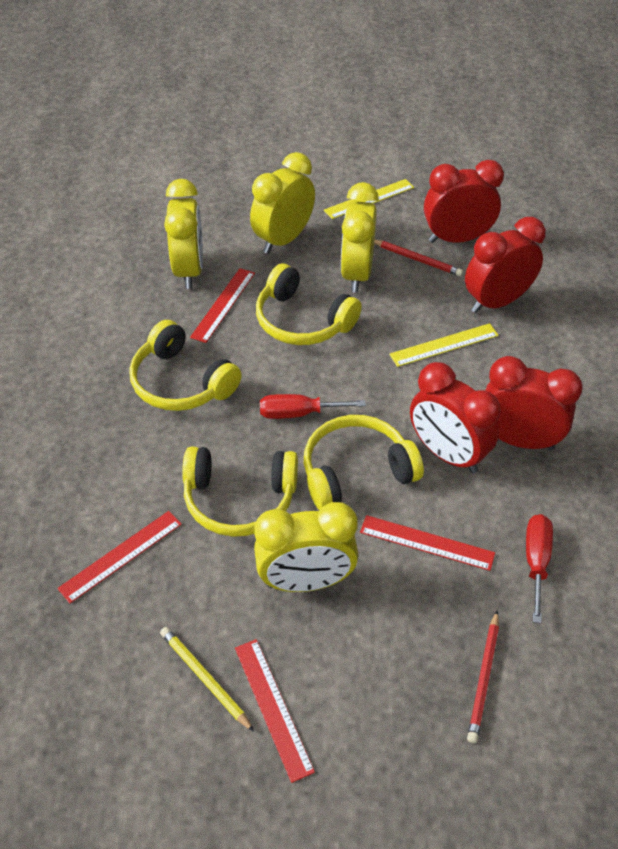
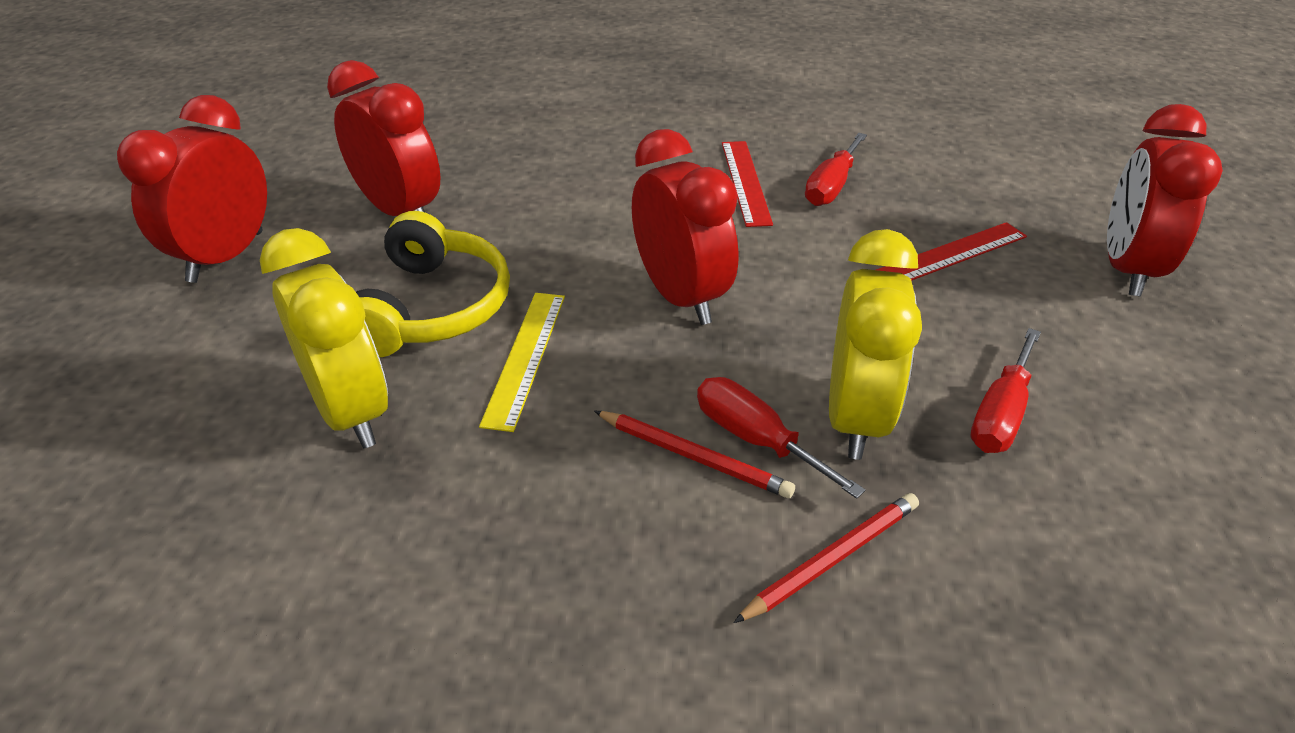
red ruler: 4 -> 2
red screwdriver: 2 -> 3
yellow clock: 4 -> 2
yellow headphones: 4 -> 1
yellow pencil: 1 -> 0
yellow ruler: 2 -> 1

